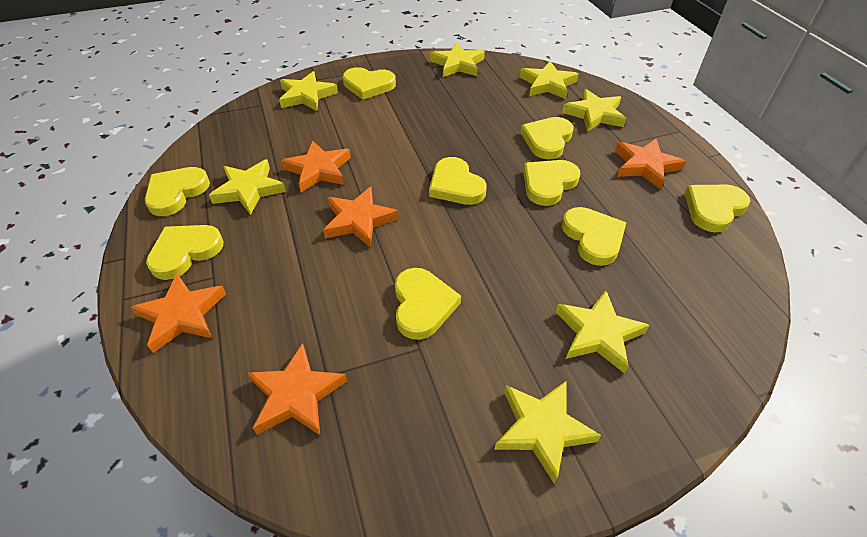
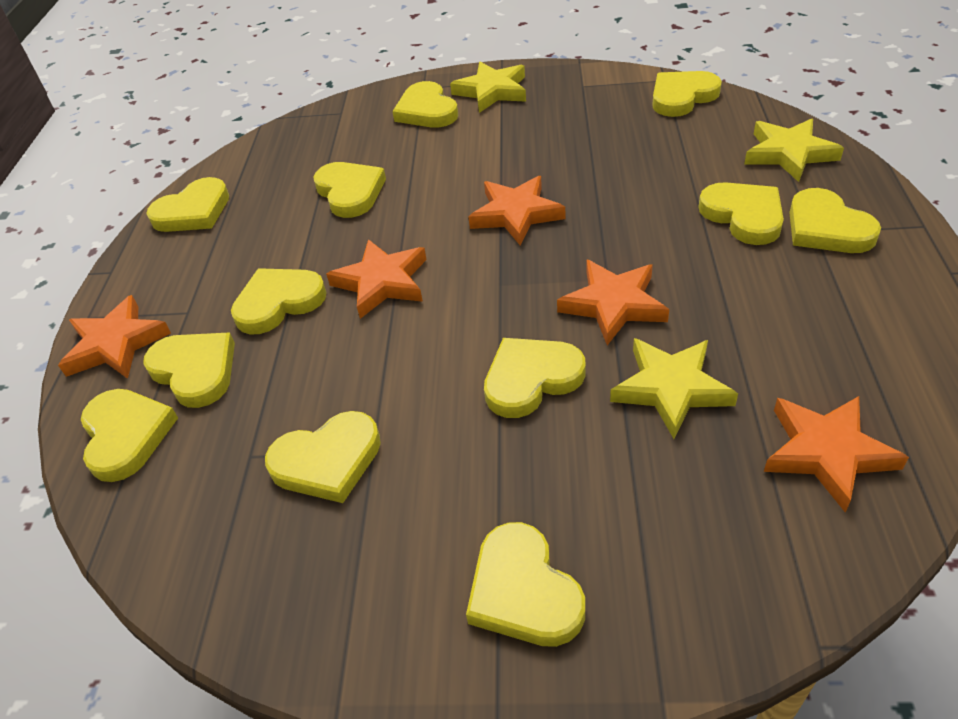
yellow heart: 9 -> 12
yellow star: 7 -> 3

